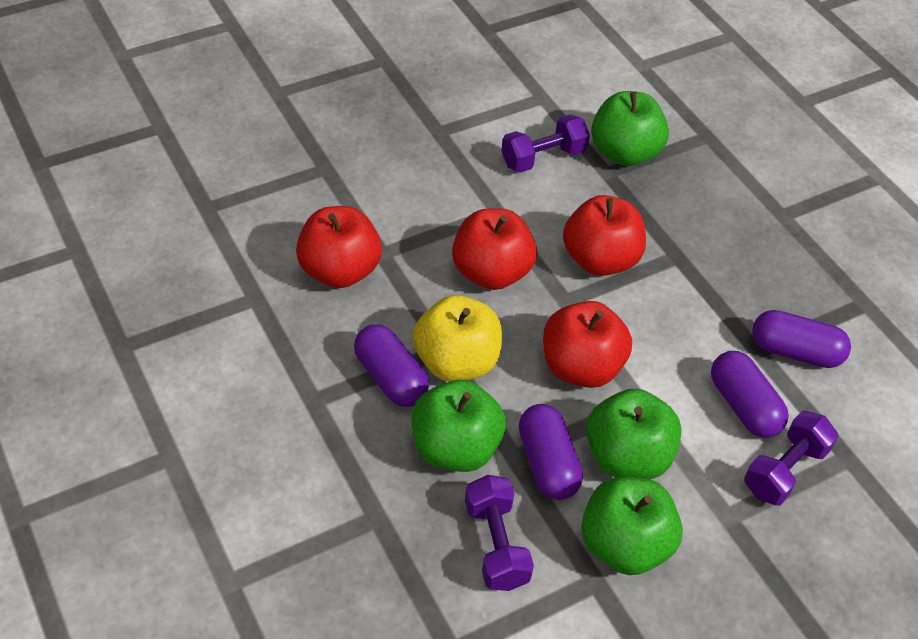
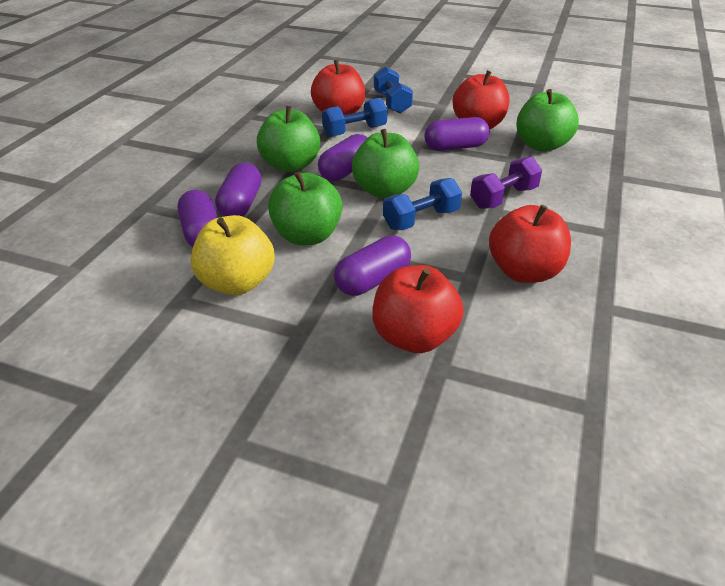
blue dumbbell: 0 -> 3
purple capsule: 4 -> 5
purple dumbbell: 3 -> 1

